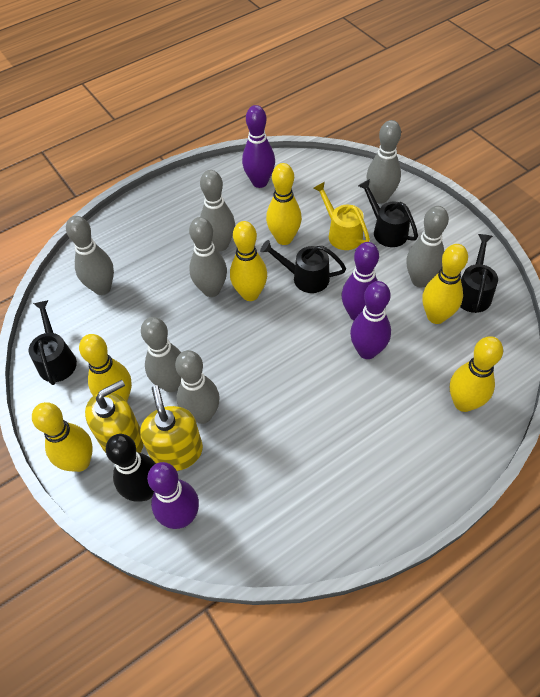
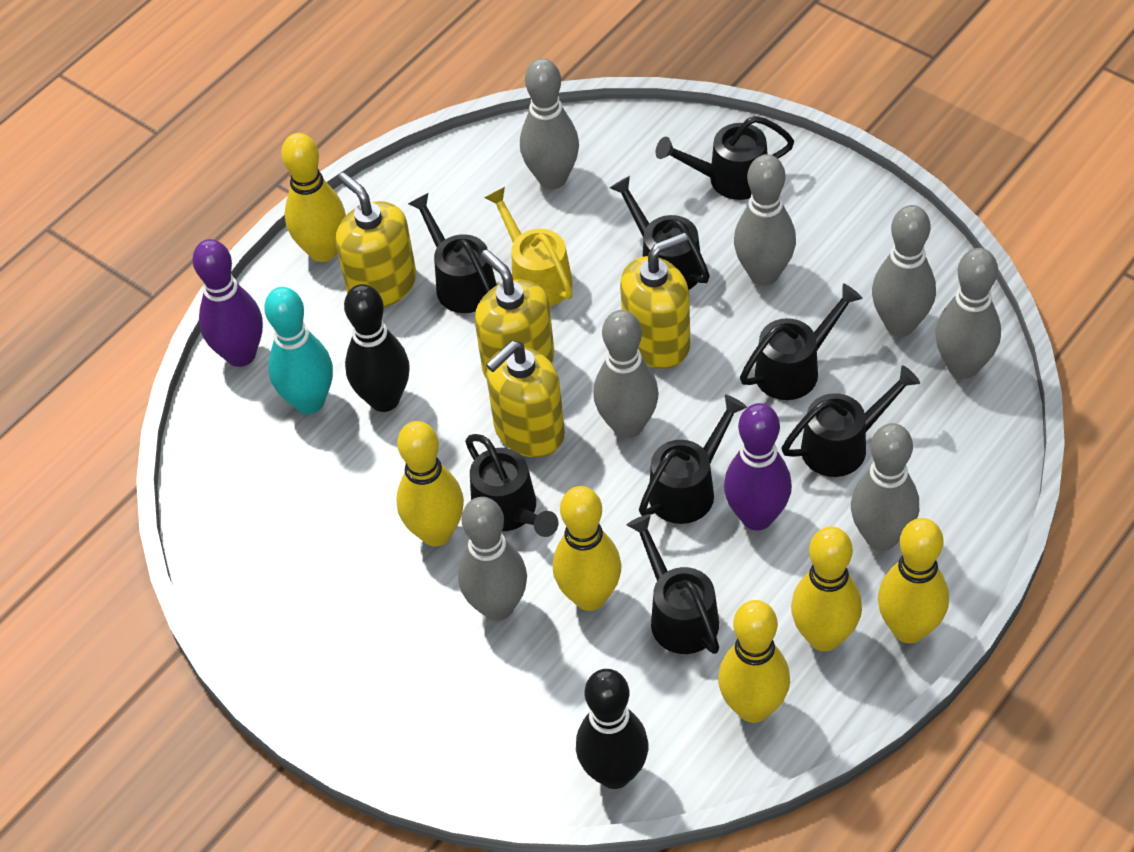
black bowling pin: 1 -> 2
black watering can: 4 -> 8
purple bowling pin: 4 -> 2
turquoise bowling pin: 0 -> 1
yellow soap dispenser: 2 -> 4

